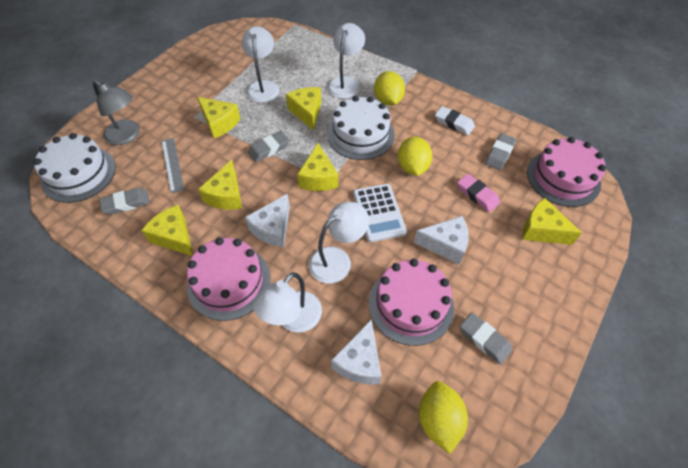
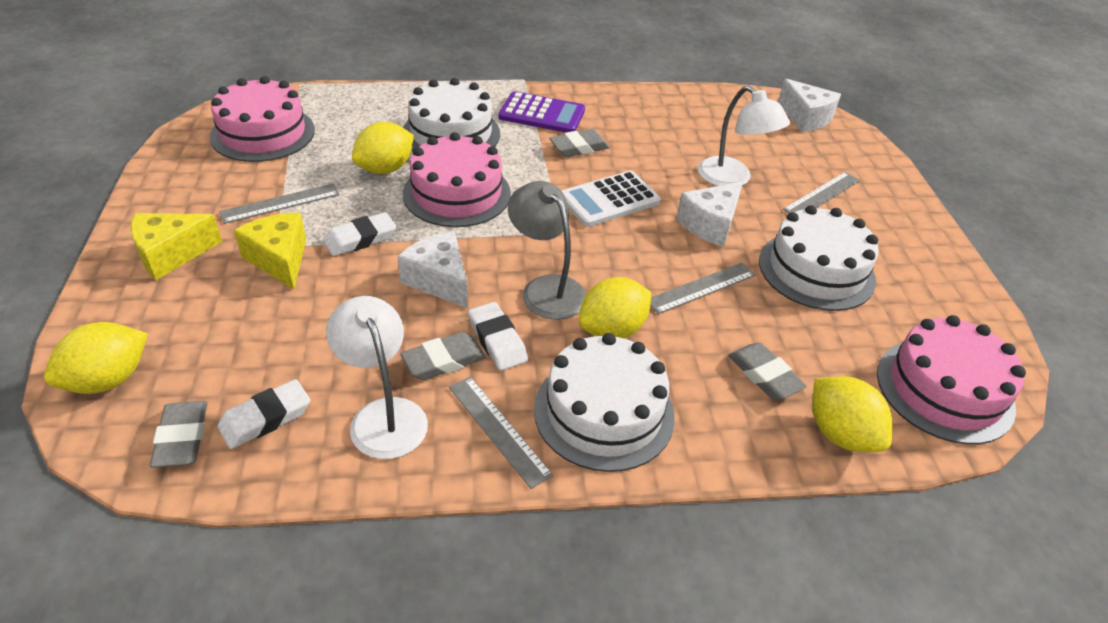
grey ruler: 1 -> 4
pink eraser: 1 -> 0
purple calculator: 0 -> 1
white cake: 2 -> 3
white eraser: 1 -> 3
white lamp: 4 -> 2
yellow cheese: 6 -> 2
yellow lemon: 3 -> 4

